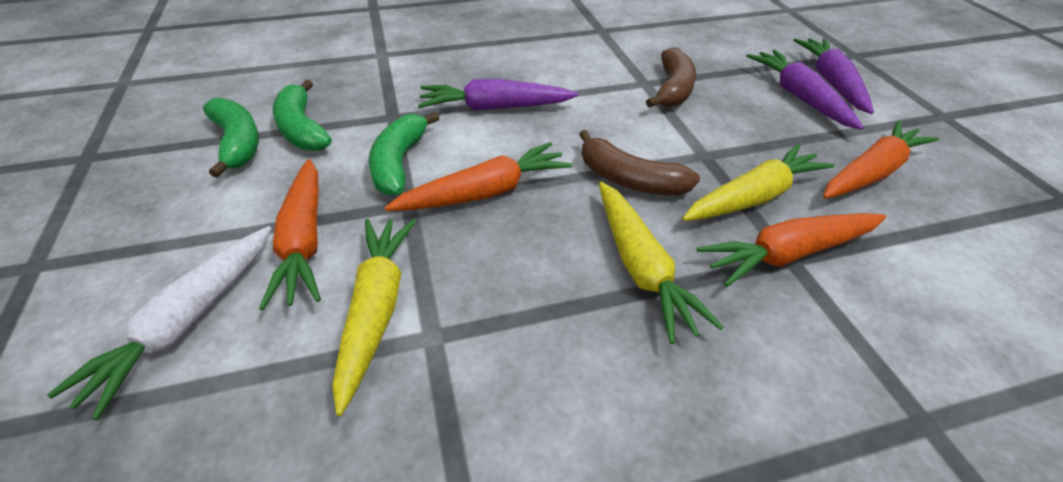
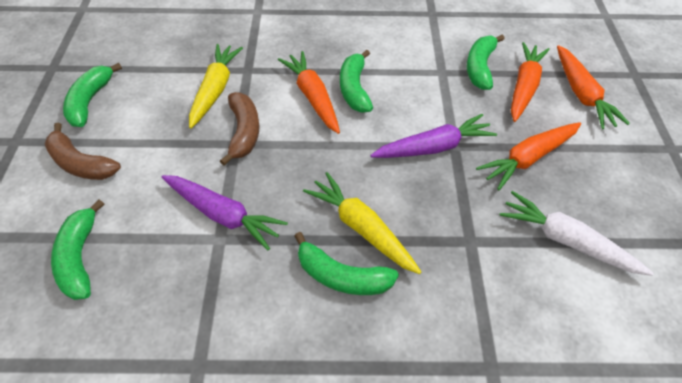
green banana: 3 -> 5
purple carrot: 3 -> 2
yellow carrot: 3 -> 2

